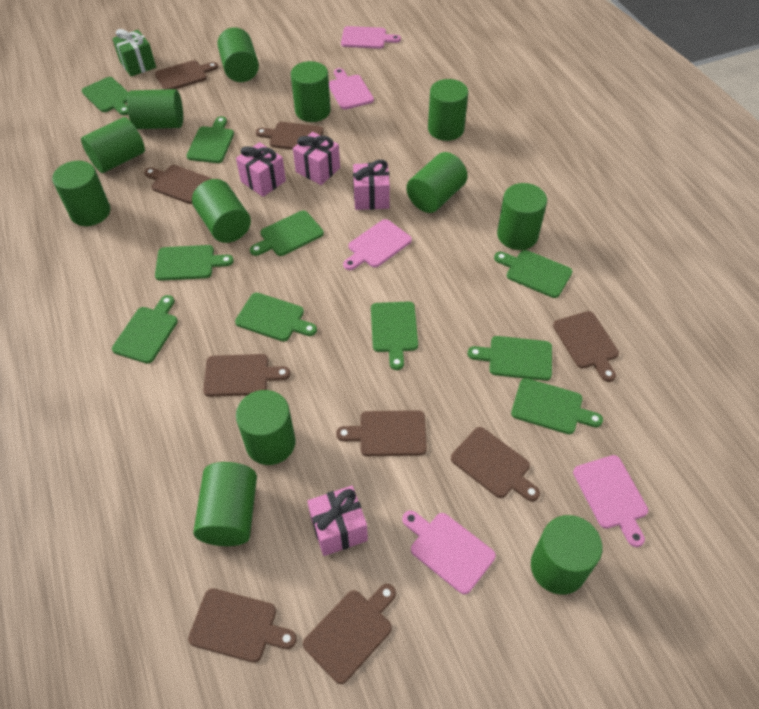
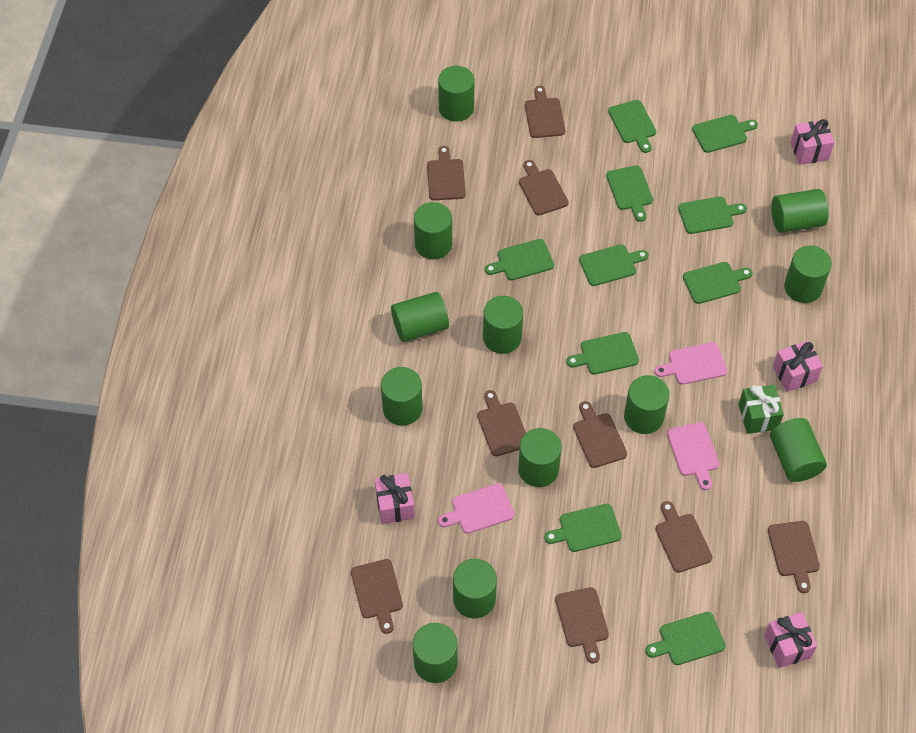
pink cutting board: 5 -> 3

